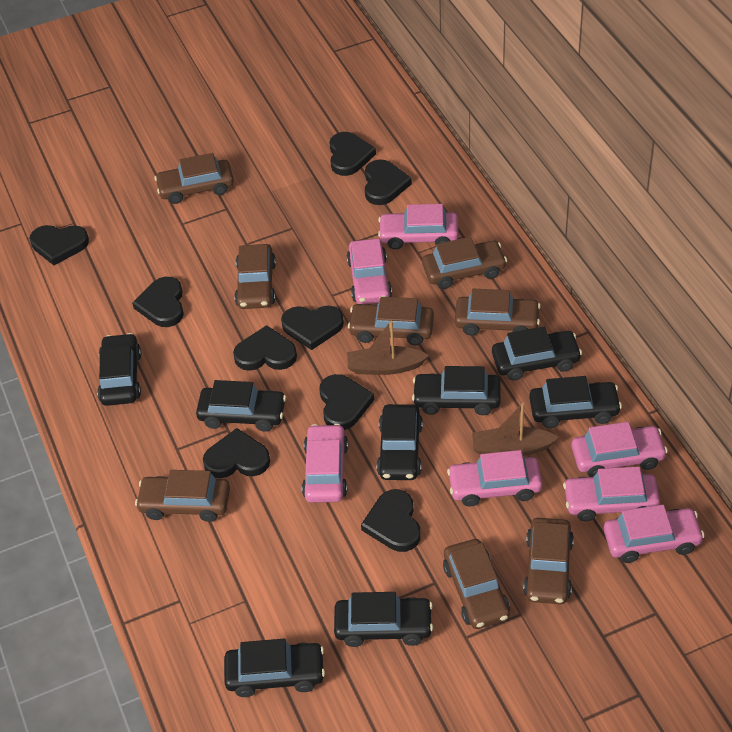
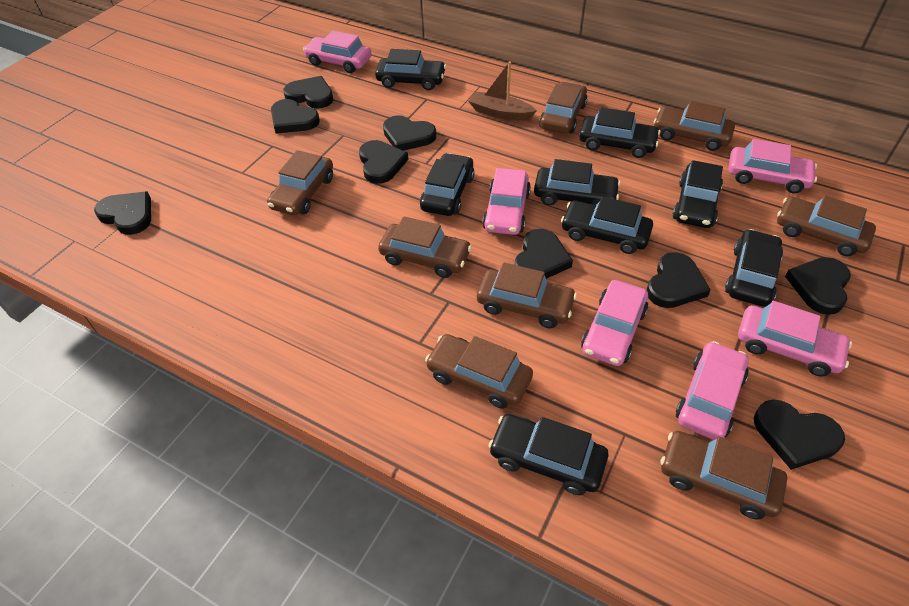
brown boat: 2 -> 1
pink car: 7 -> 6

